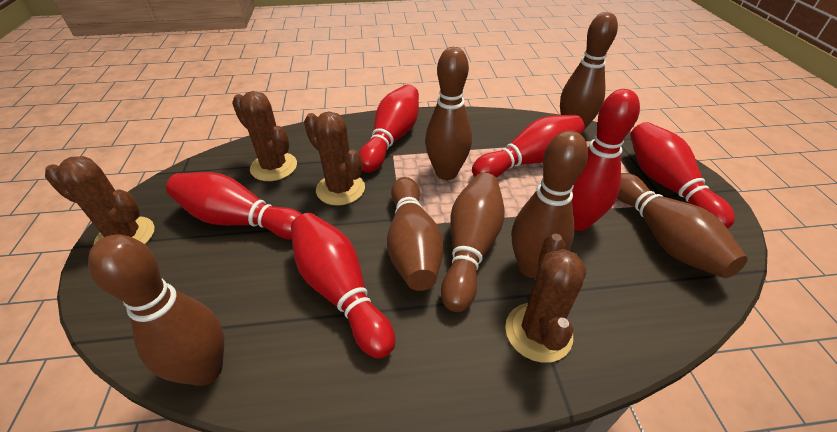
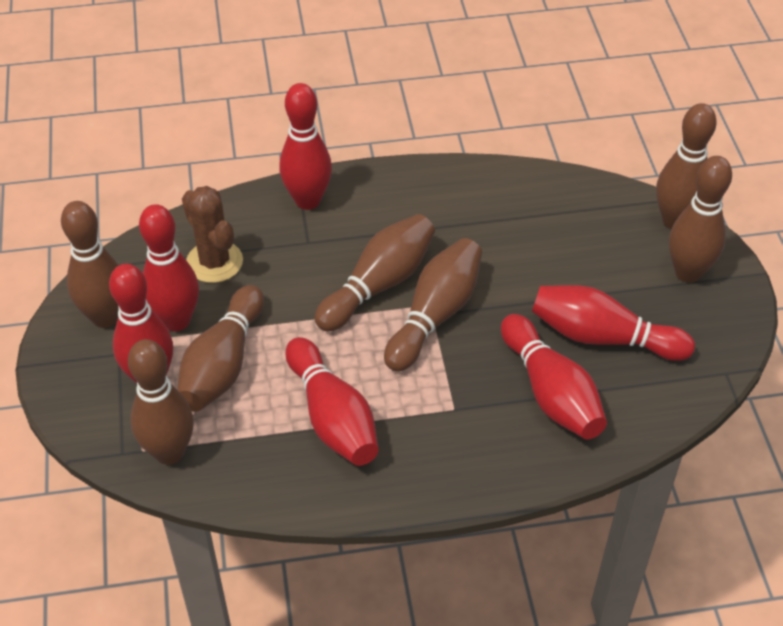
brown cactus: 4 -> 1

